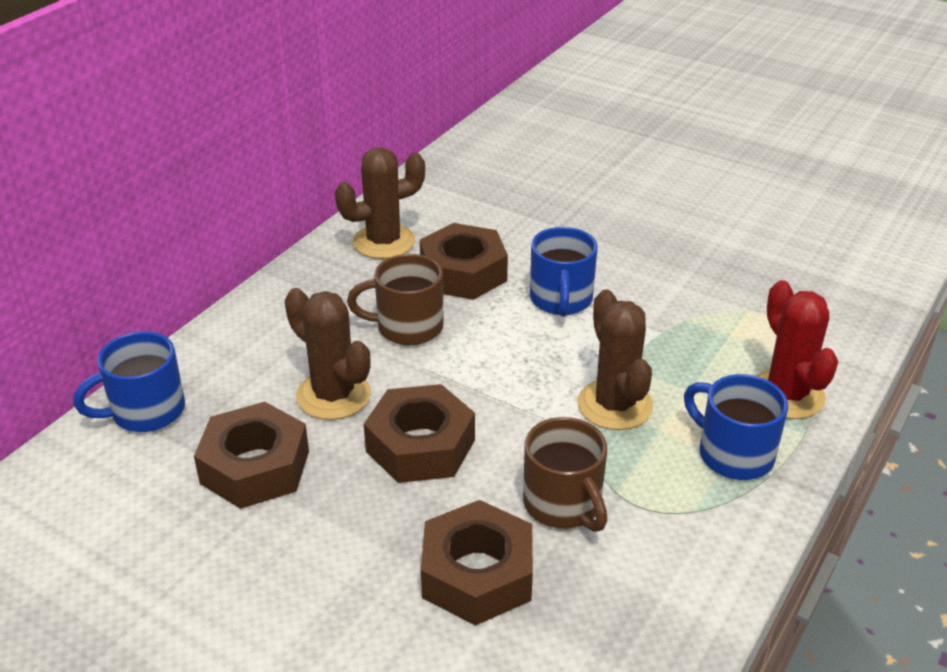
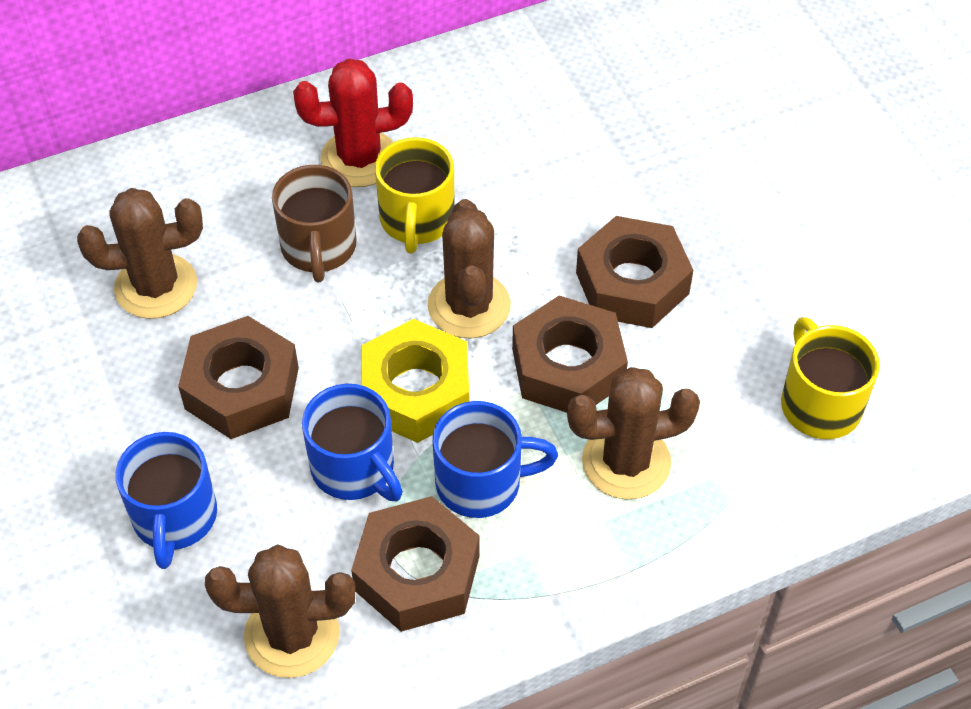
brown cactus: 3 -> 4
brown mug: 2 -> 1
yellow mug: 0 -> 2
yellow nut: 0 -> 1

